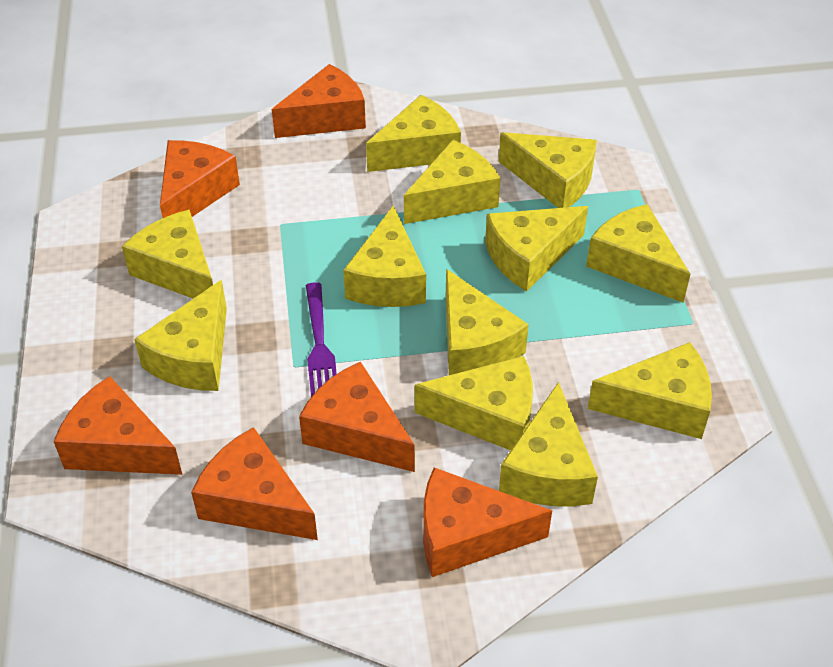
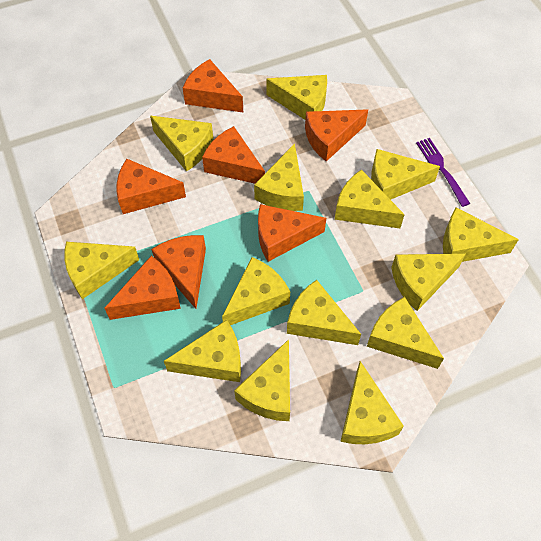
orange cheese: 6 -> 7
yellow cheese: 12 -> 14

